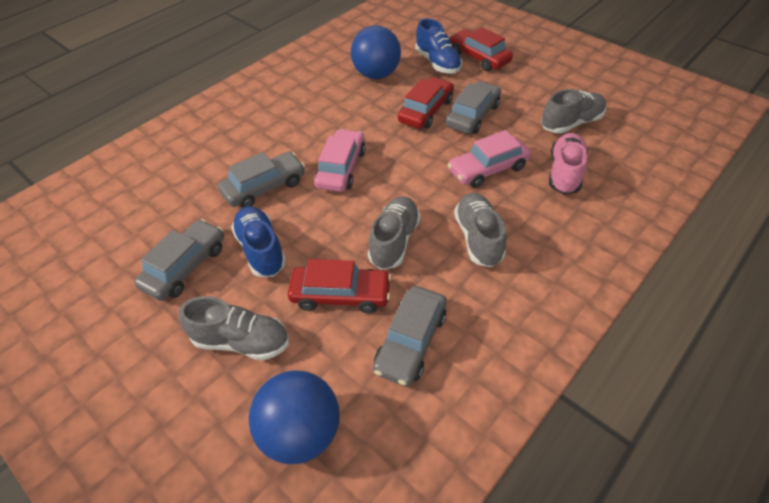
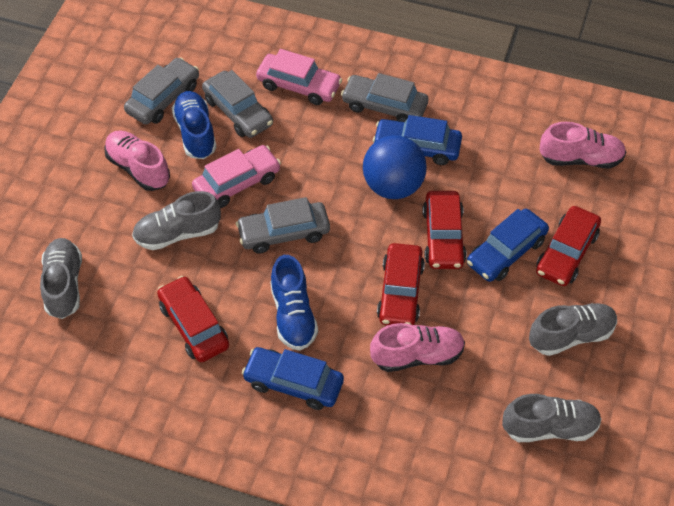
blue ball: 2 -> 1
blue car: 0 -> 3
pink shoe: 1 -> 3
red car: 3 -> 4

